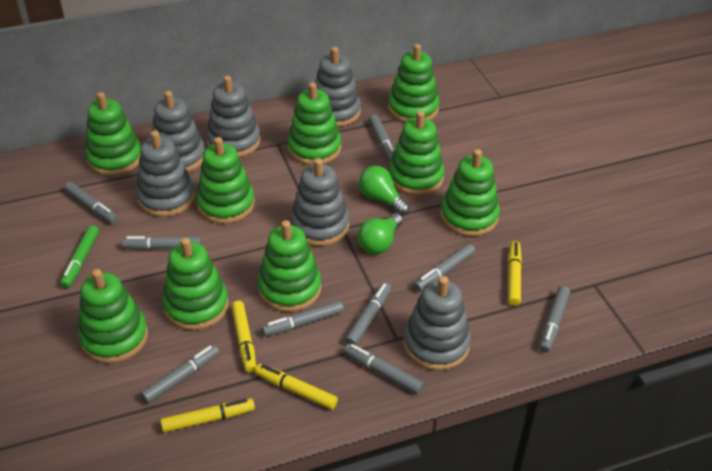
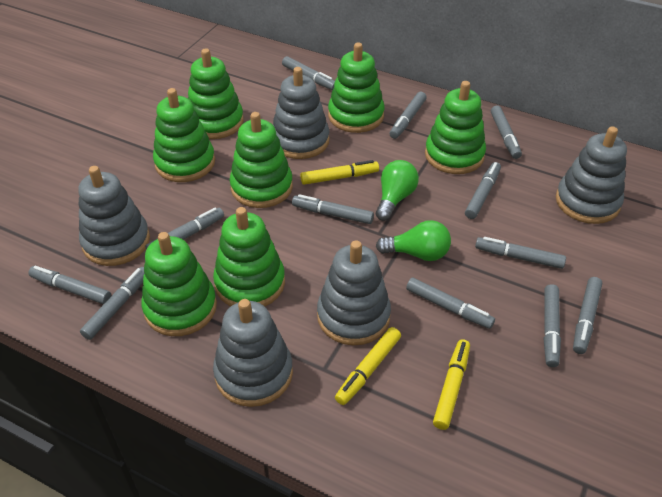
green marker: 1 -> 0
green stacking toy: 9 -> 7
grey marker: 9 -> 12
grey stacking toy: 6 -> 5
yellow marker: 4 -> 3

